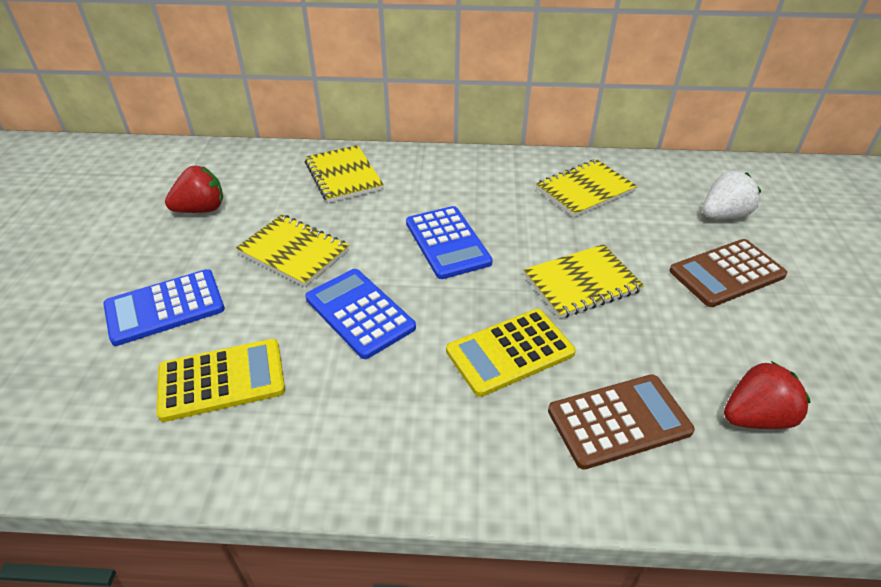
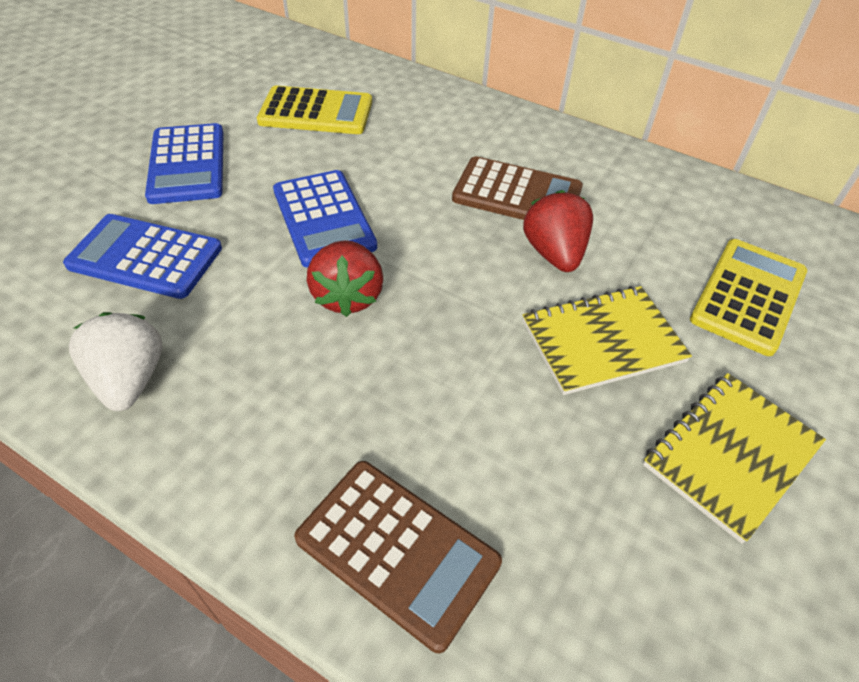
yellow notebook: 4 -> 2

